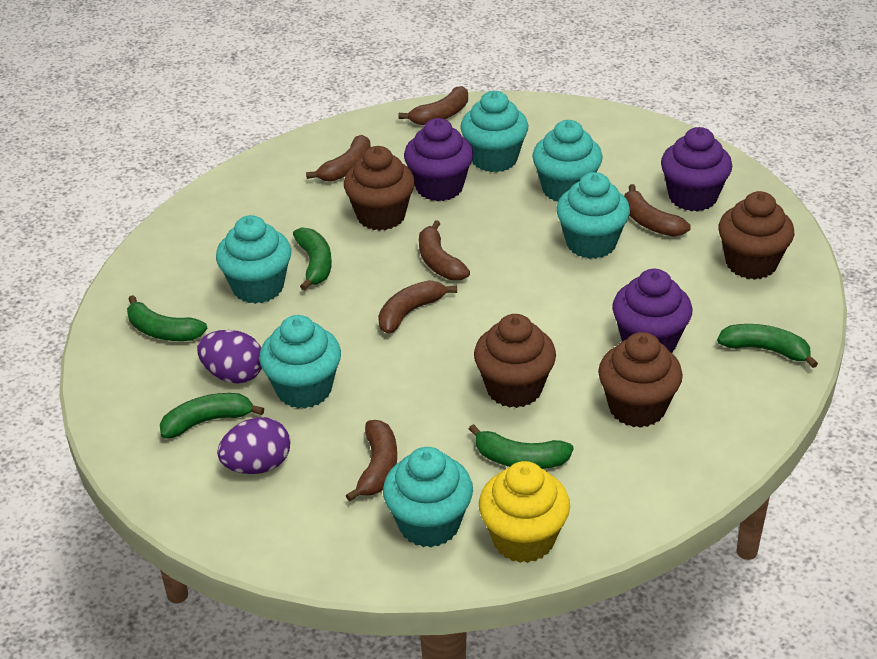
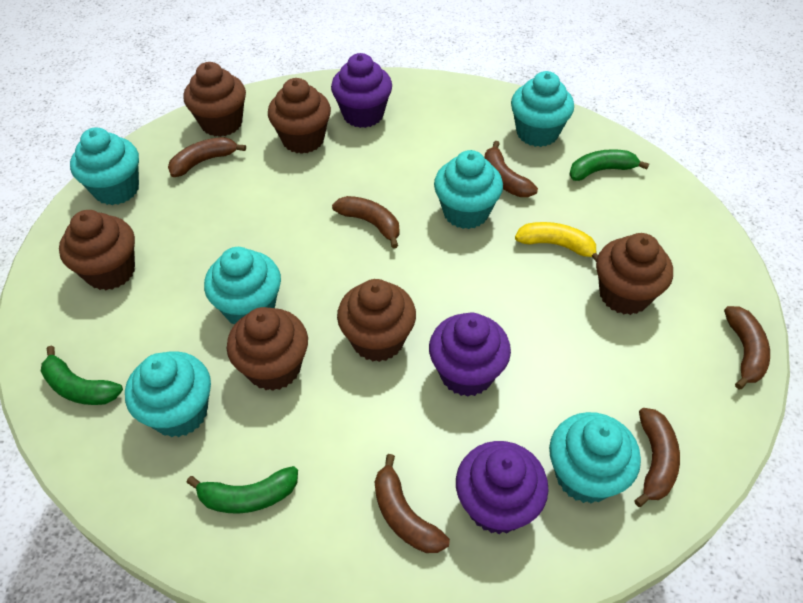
brown cupcake: 4 -> 6
green banana: 5 -> 3
purple egg: 2 -> 0
yellow banana: 0 -> 1
yellow cupcake: 1 -> 0

